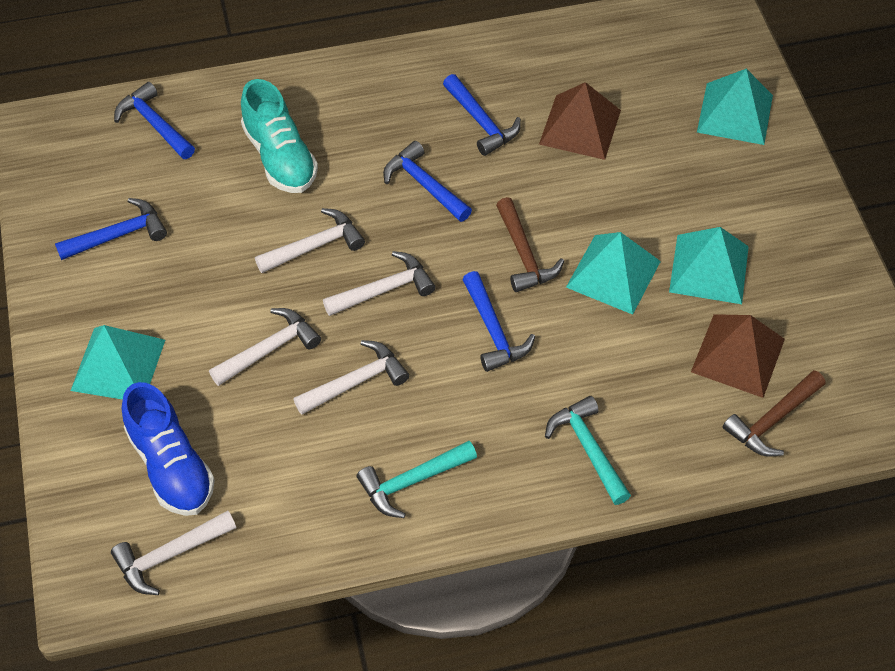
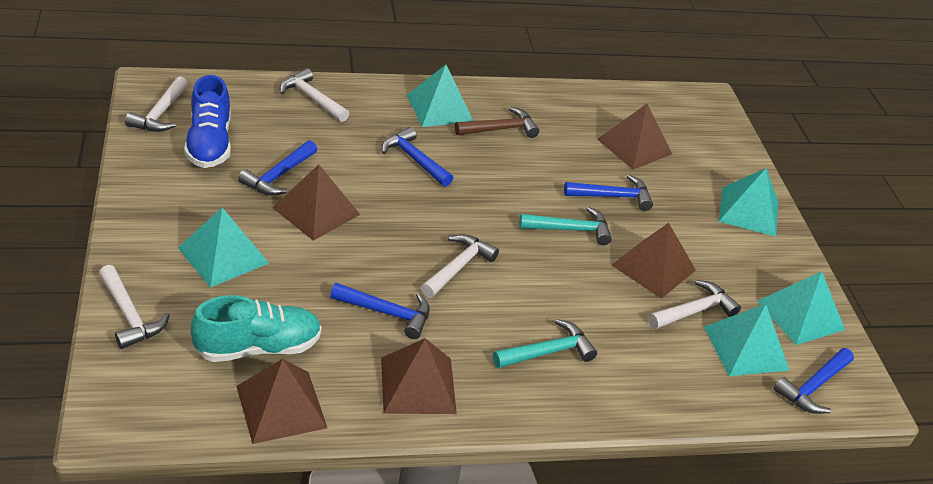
brown hammer: 2 -> 1
brown pyramid: 2 -> 5
turquoise pyramid: 4 -> 5

